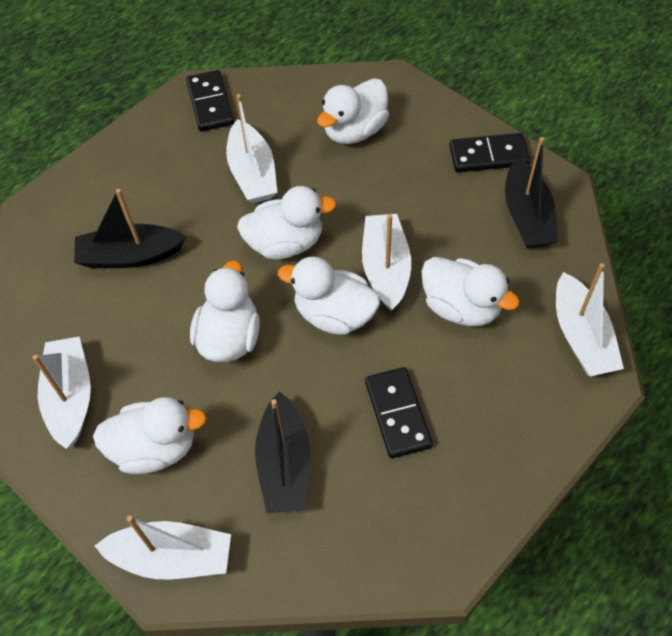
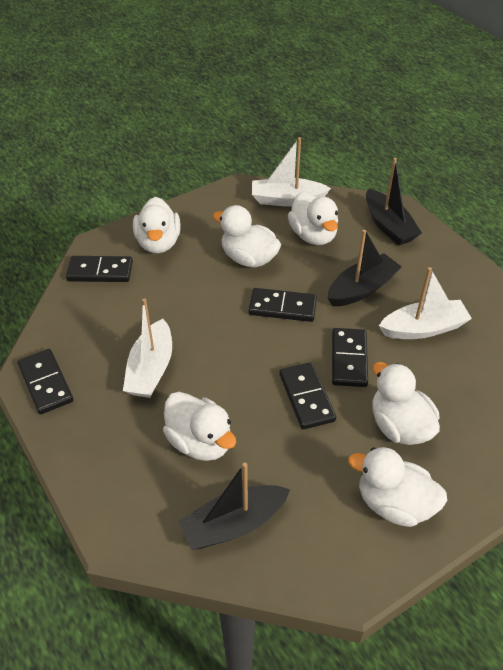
black domino: 3 -> 5
white boat: 5 -> 3

